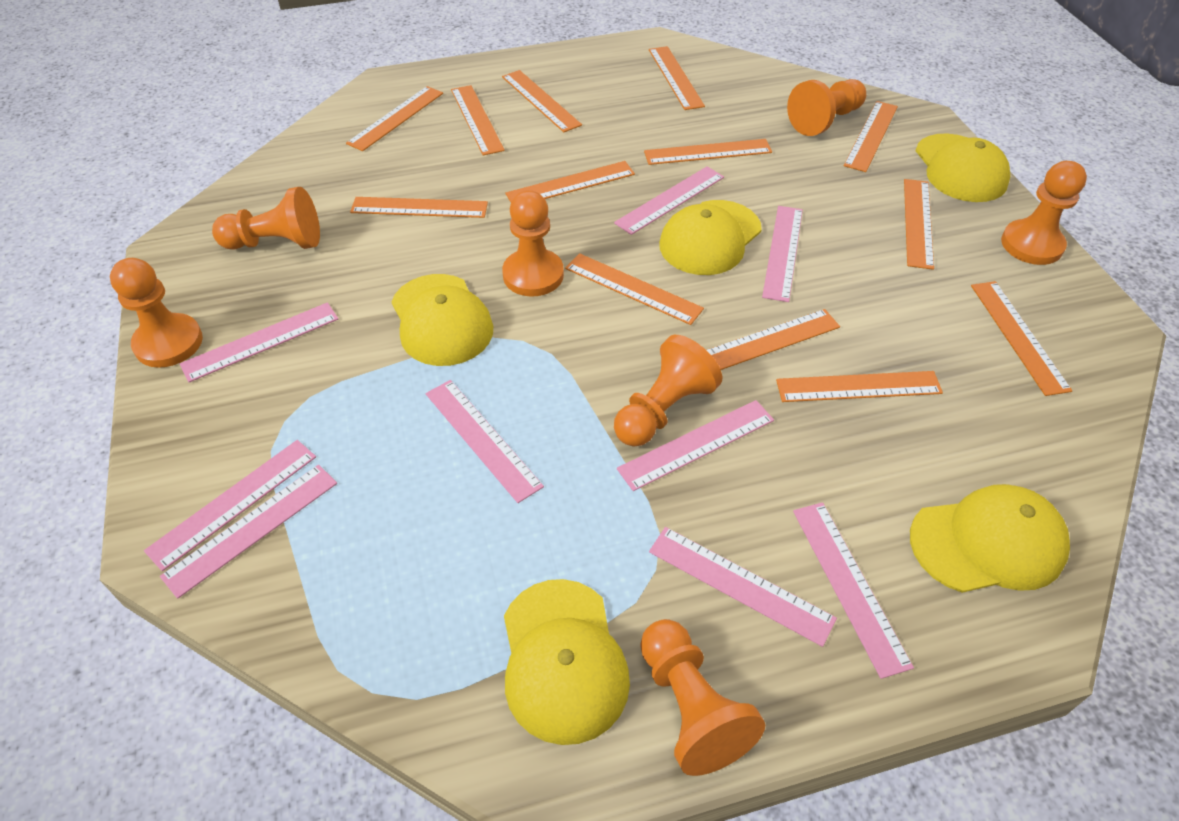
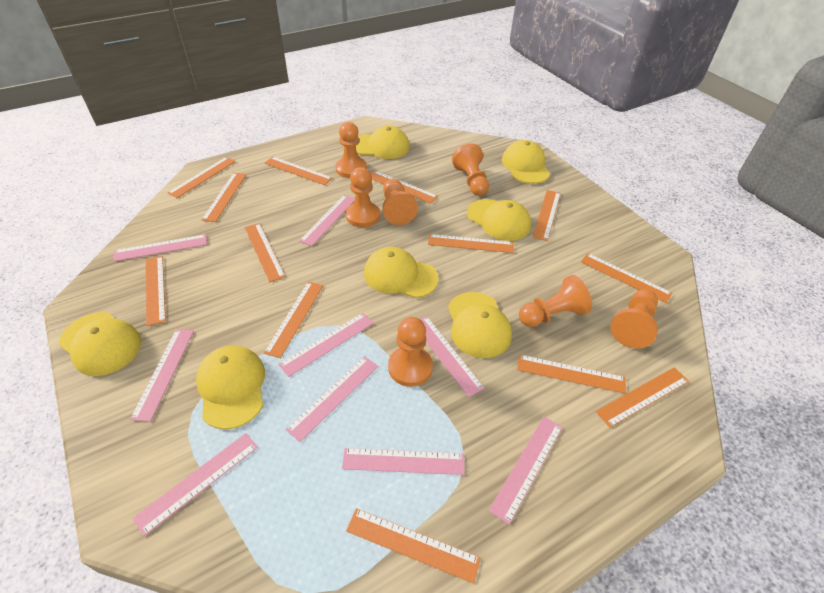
yellow cap: 5 -> 7

